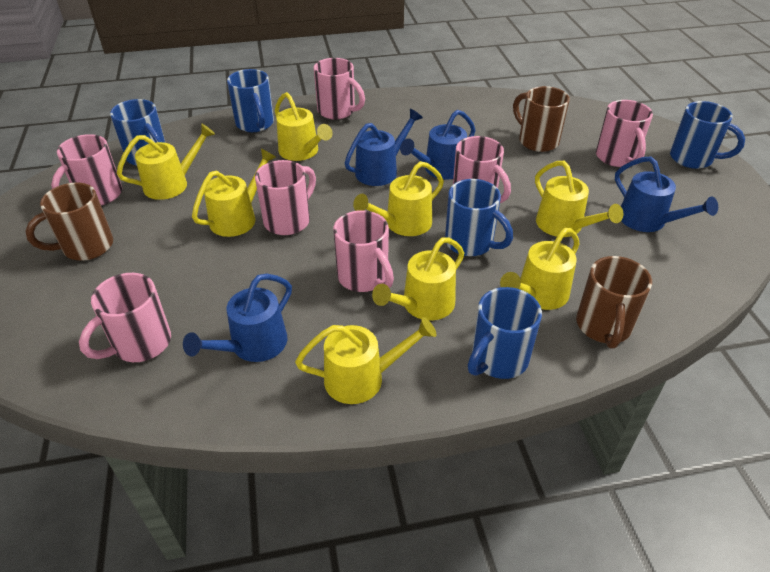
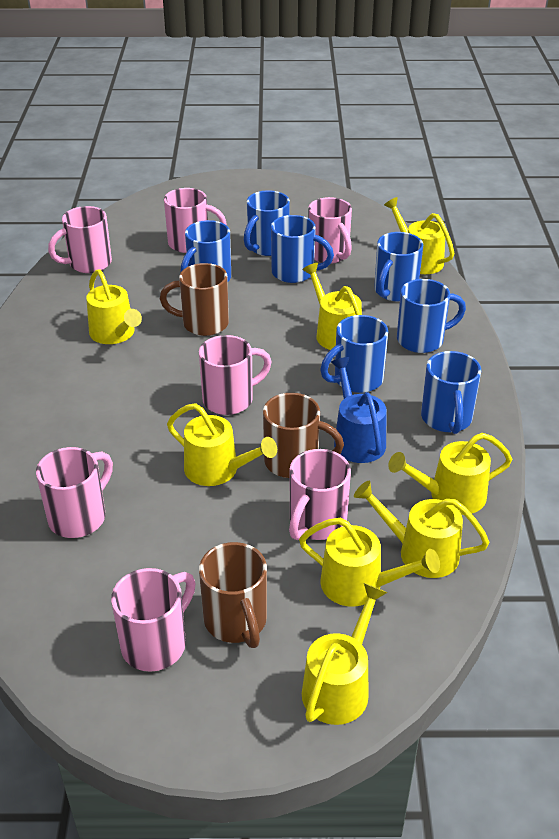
blue mug: 5 -> 7
blue watering can: 4 -> 1

